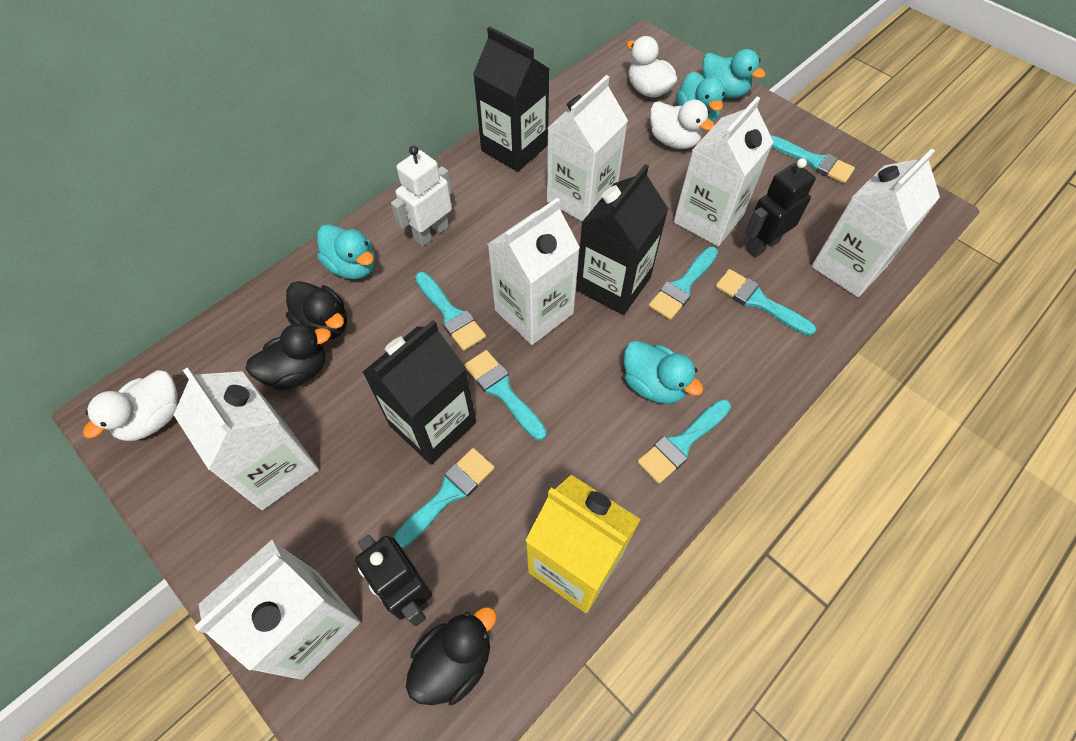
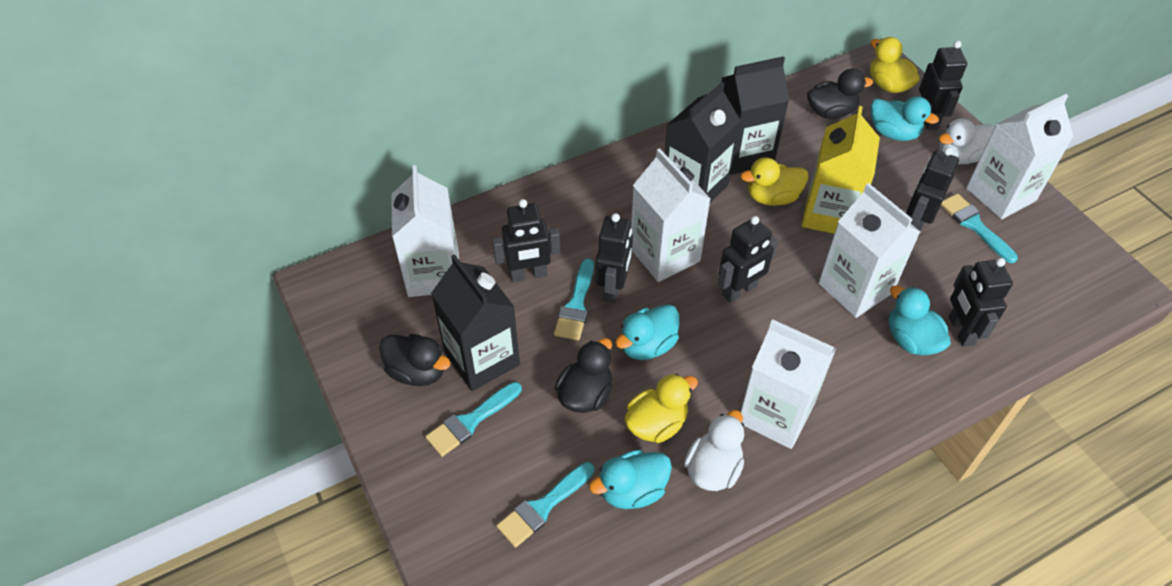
black robot: 2 -> 6
turquoise brush: 7 -> 4
white carton: 6 -> 5
white duck: 3 -> 2
white robot: 1 -> 0
yellow duck: 0 -> 3

